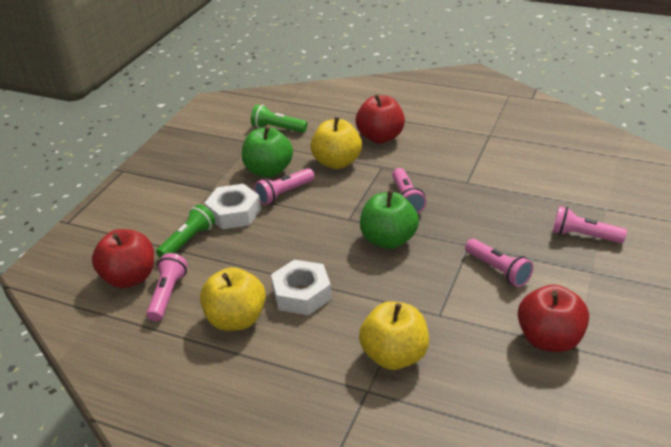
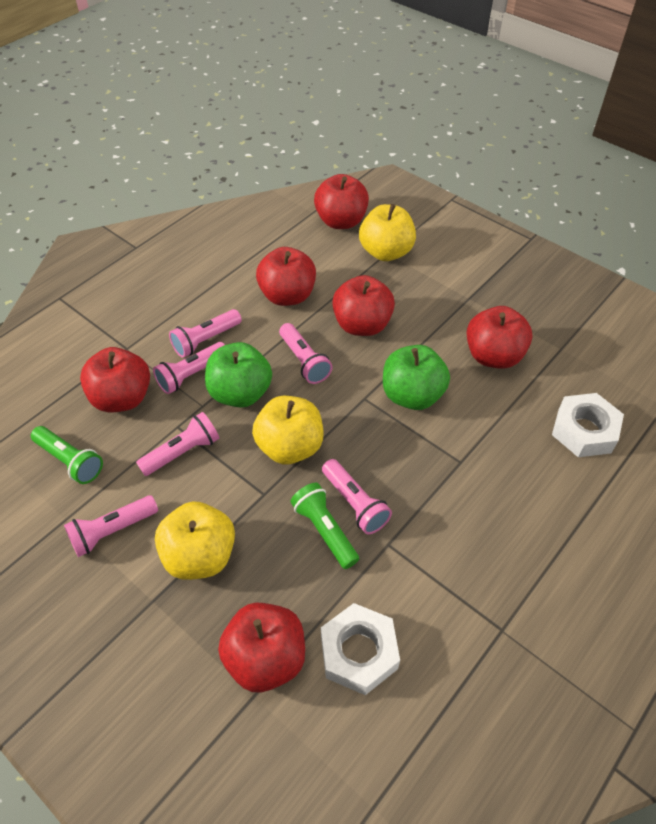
pink flashlight: 5 -> 6
red apple: 3 -> 6

